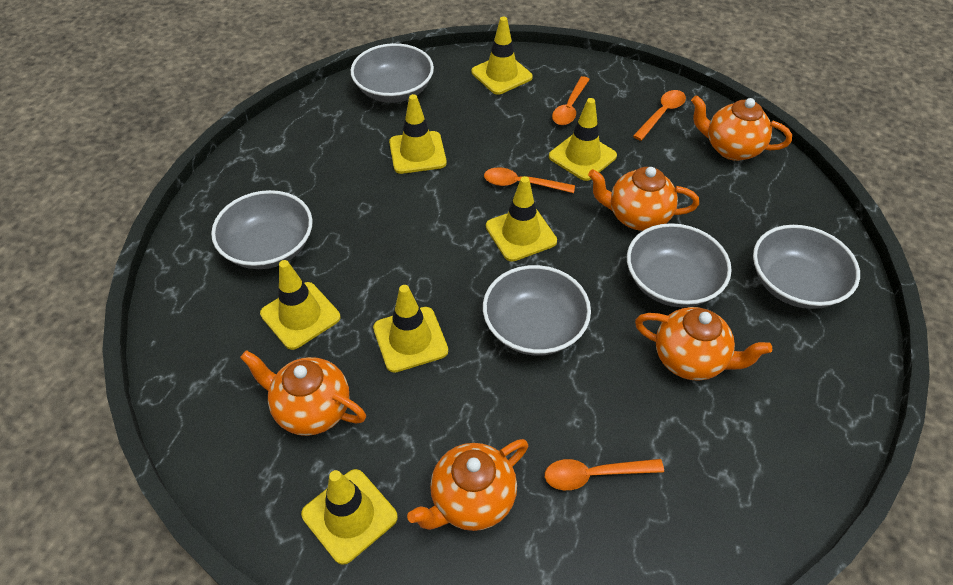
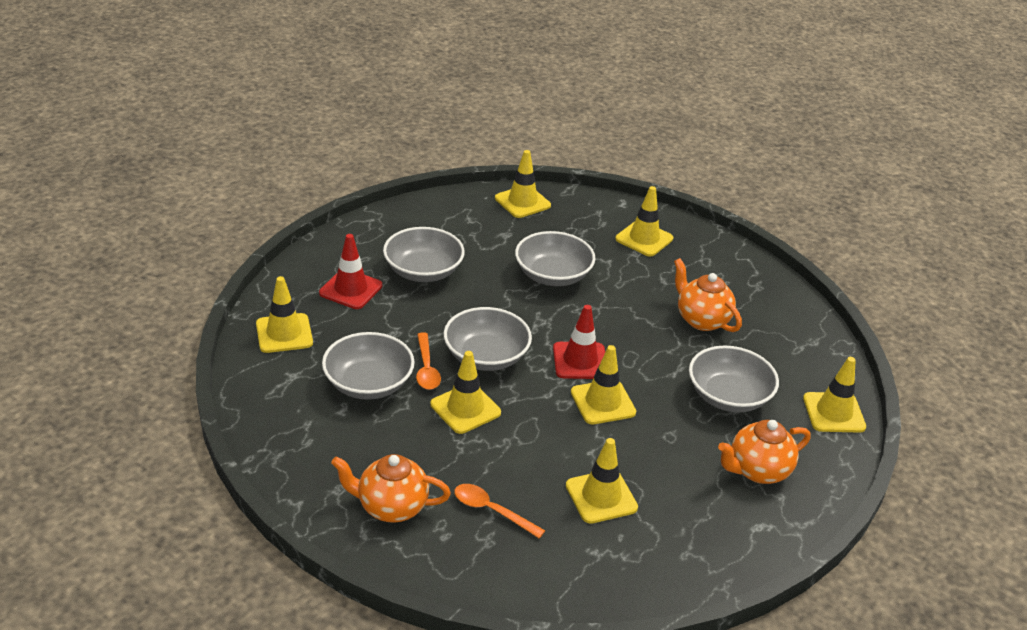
orange spoon: 4 -> 2
orange teapot: 5 -> 3
red traffic cone: 0 -> 2

